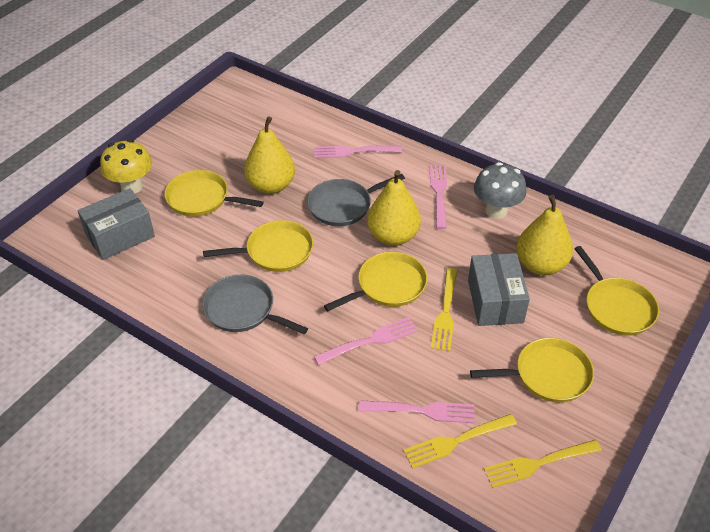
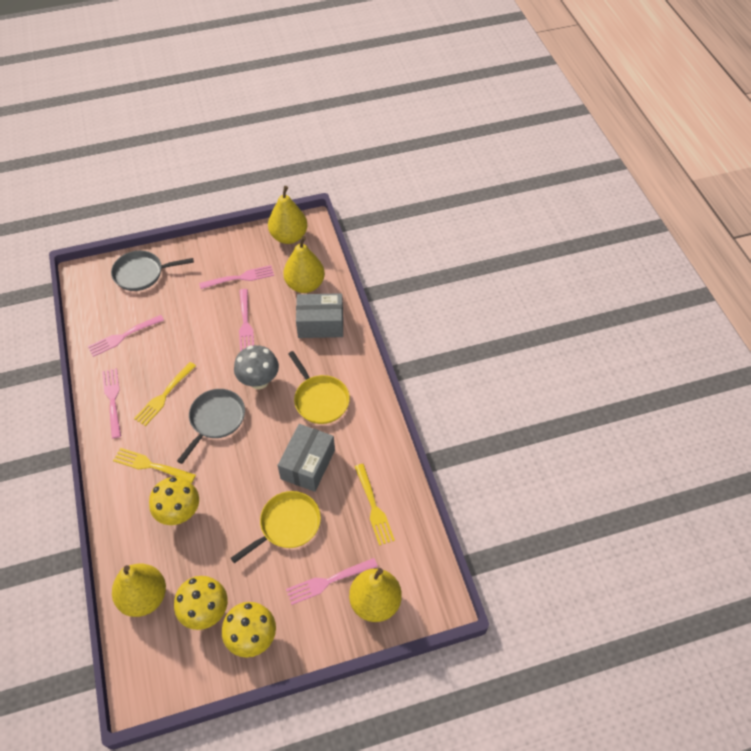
pink fork: 4 -> 5
yellow mushroom: 1 -> 3
yellow pan: 5 -> 2
yellow pear: 3 -> 4

